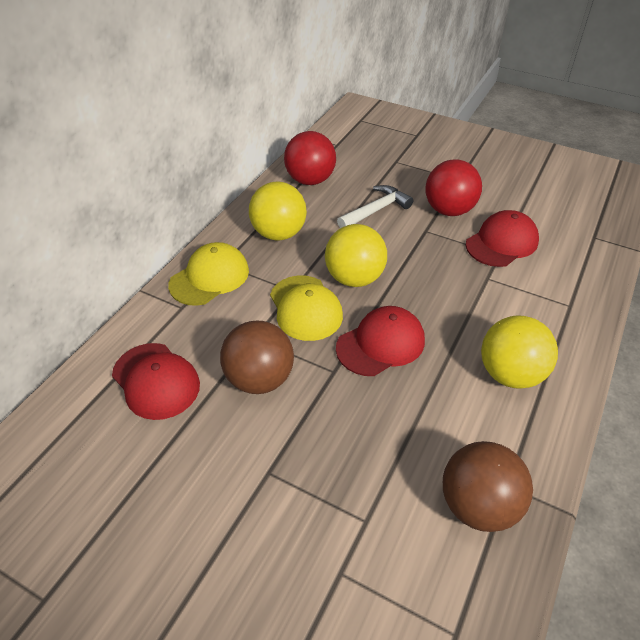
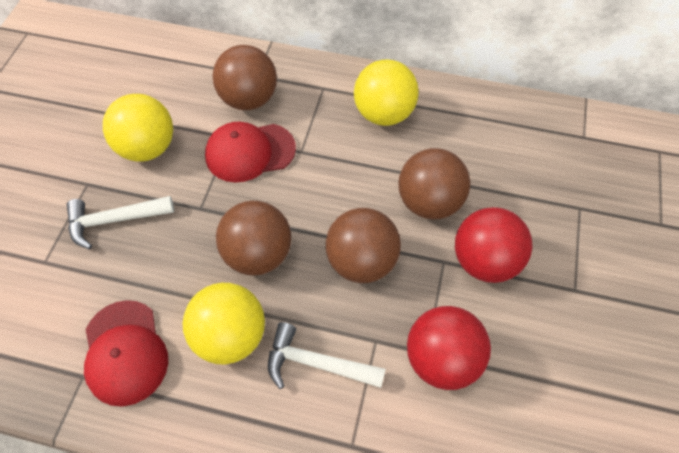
brown ball: 2 -> 4
red cap: 3 -> 2
white hammer: 1 -> 2
yellow cap: 2 -> 0

